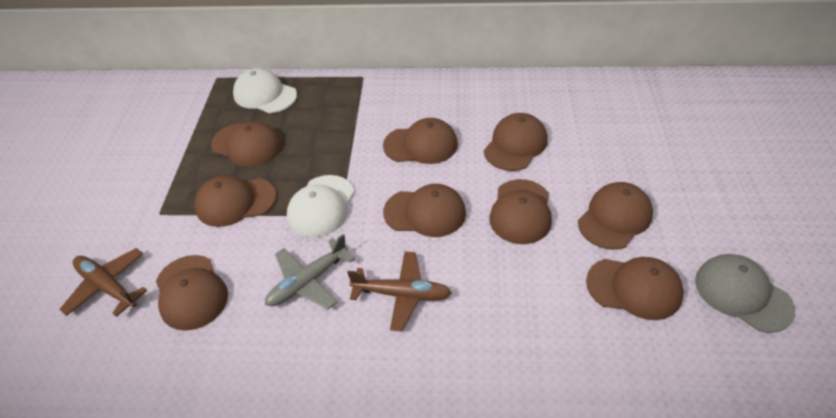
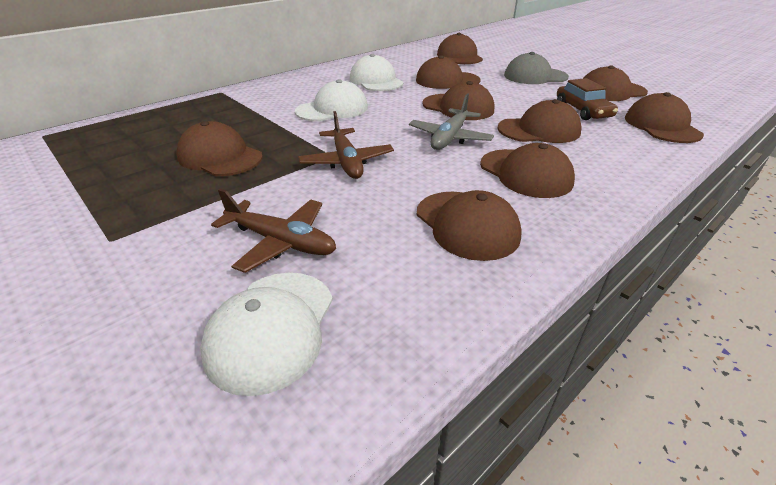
brown car: 0 -> 1
white cap: 2 -> 3

